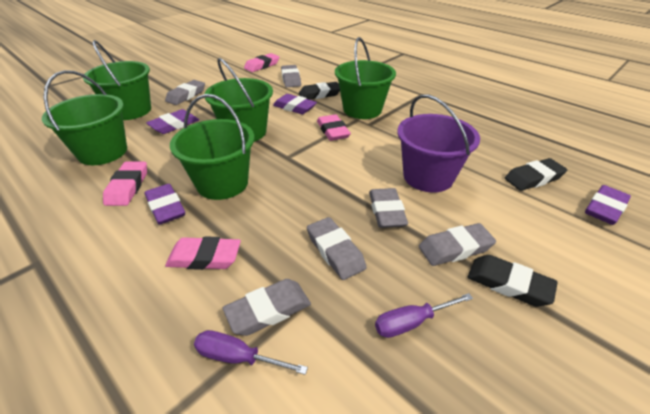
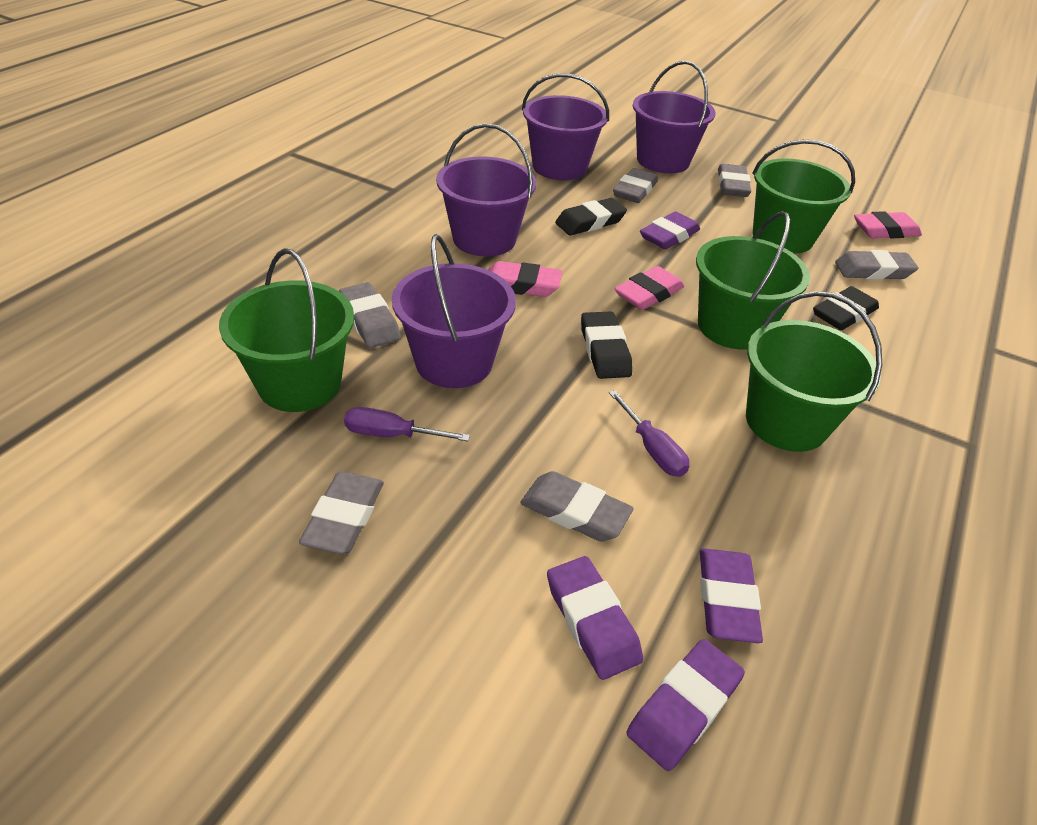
green bucket: 5 -> 4
pink eraser: 4 -> 3
purple bucket: 1 -> 4

